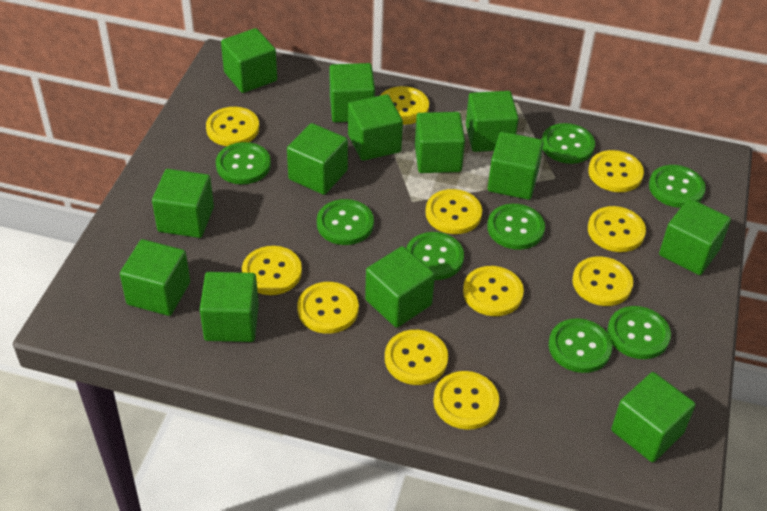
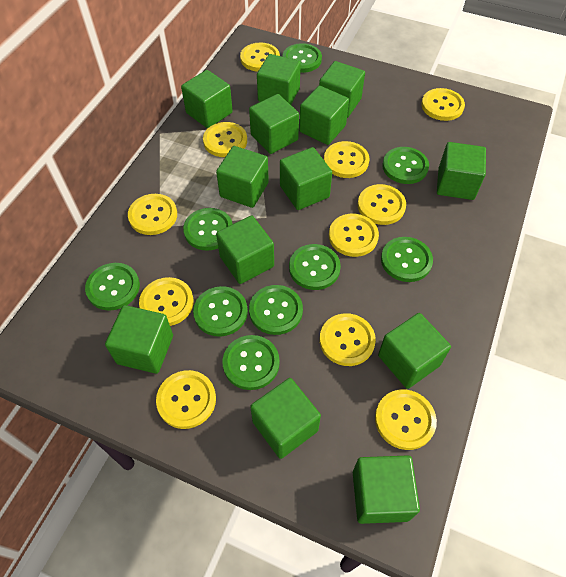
green button: 8 -> 9

